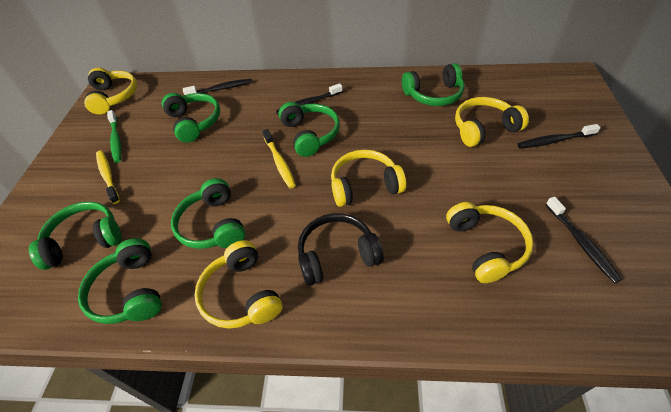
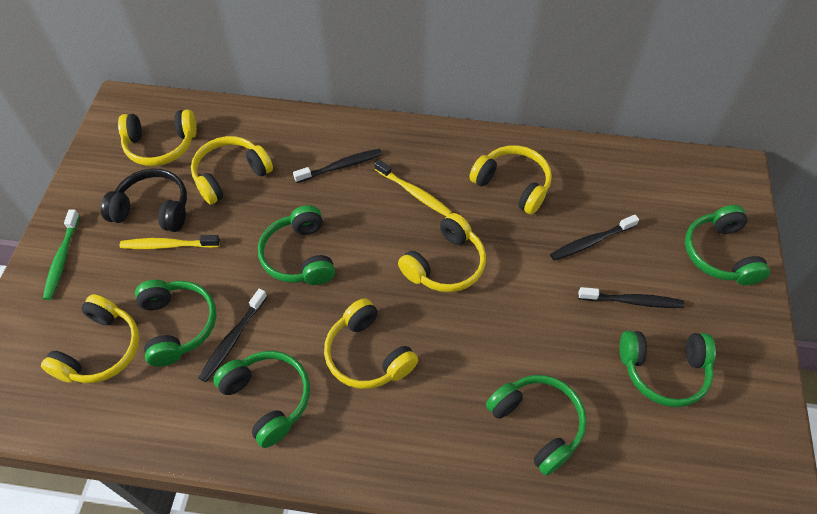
yellow headphones: 5 -> 6

